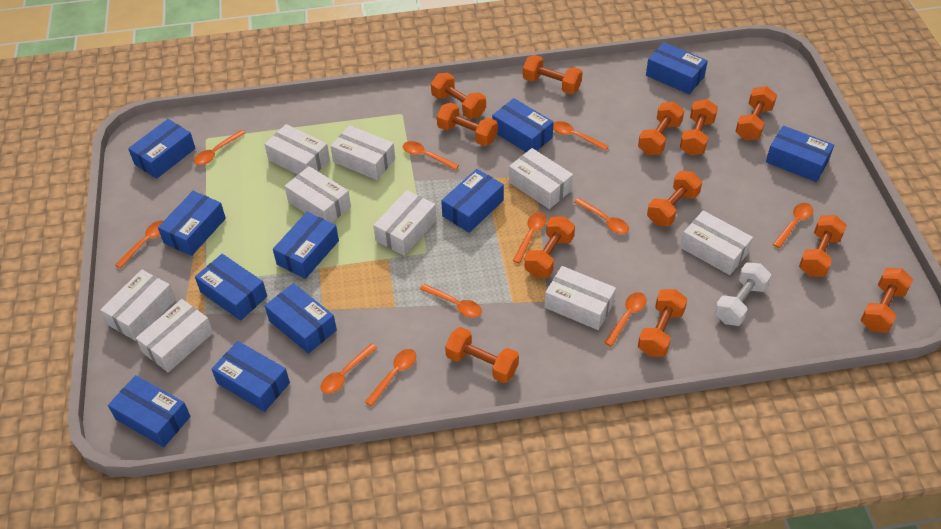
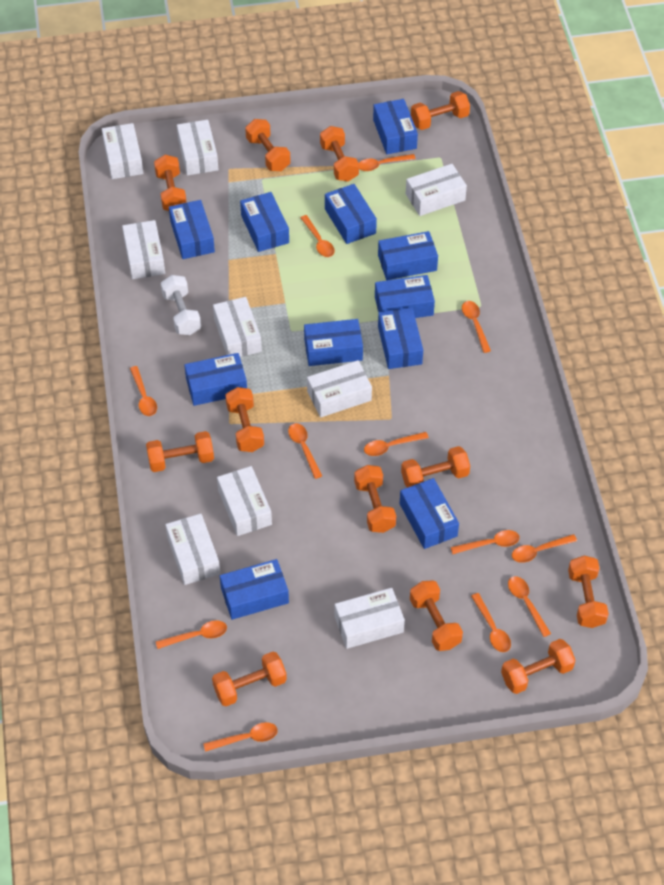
orange spoon: 11 -> 12

